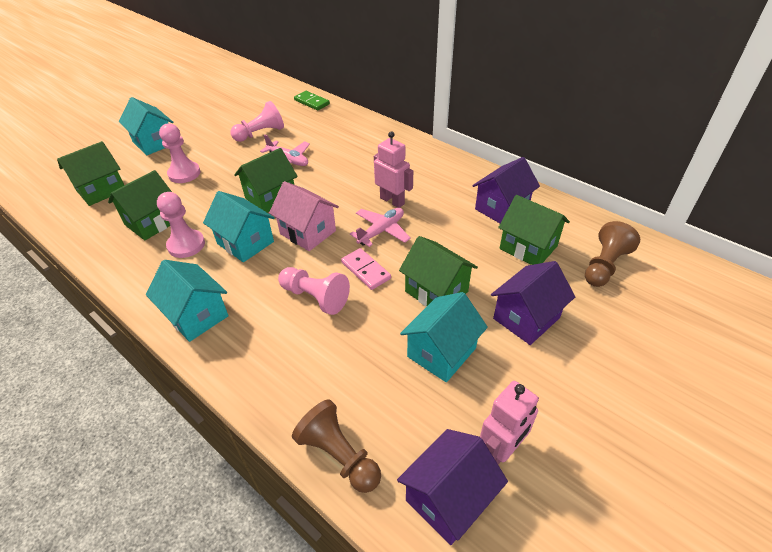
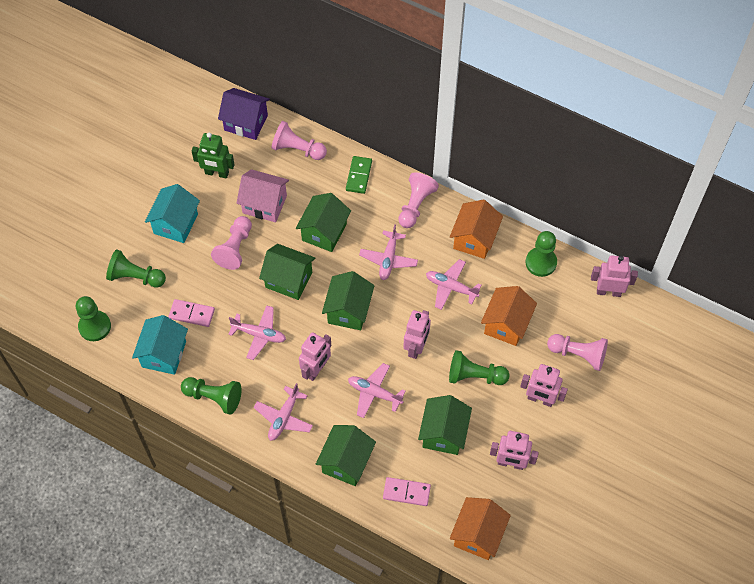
brown pawn: 2 -> 0
green pawn: 0 -> 5
green robot: 0 -> 1
orange house: 0 -> 3
pink domino: 1 -> 2
pink plane: 2 -> 5
pink robot: 2 -> 5
purple house: 3 -> 1
turquoise house: 4 -> 2

